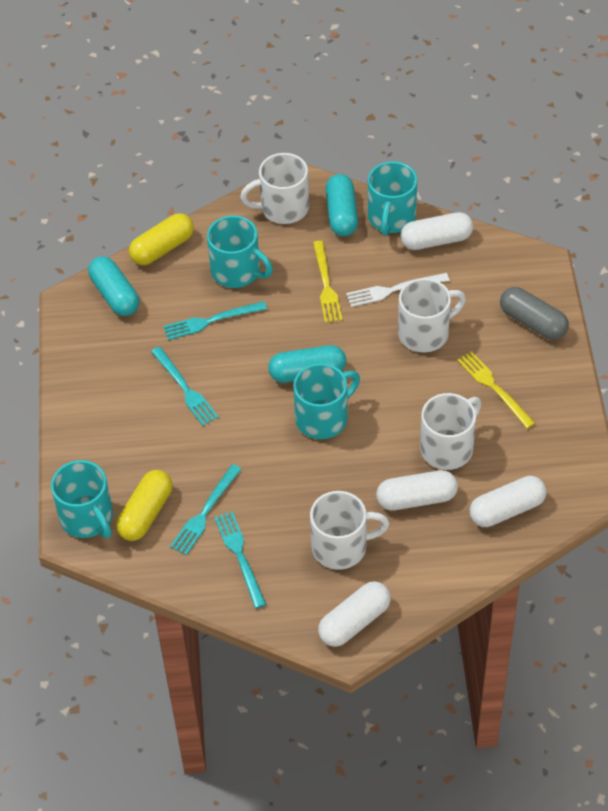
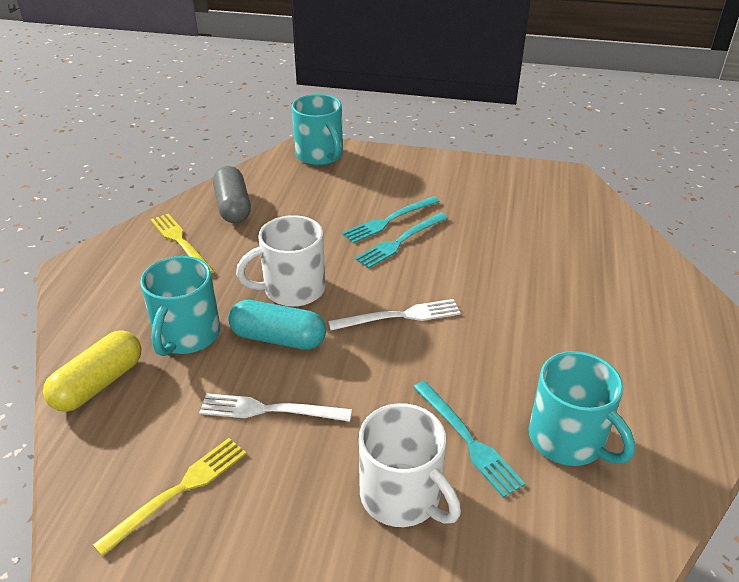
turquoise capsule: 3 -> 1
turquoise fork: 4 -> 3
turquoise mug: 4 -> 3
white capsule: 4 -> 0
white fork: 1 -> 2
white mug: 4 -> 2
yellow capsule: 2 -> 1

